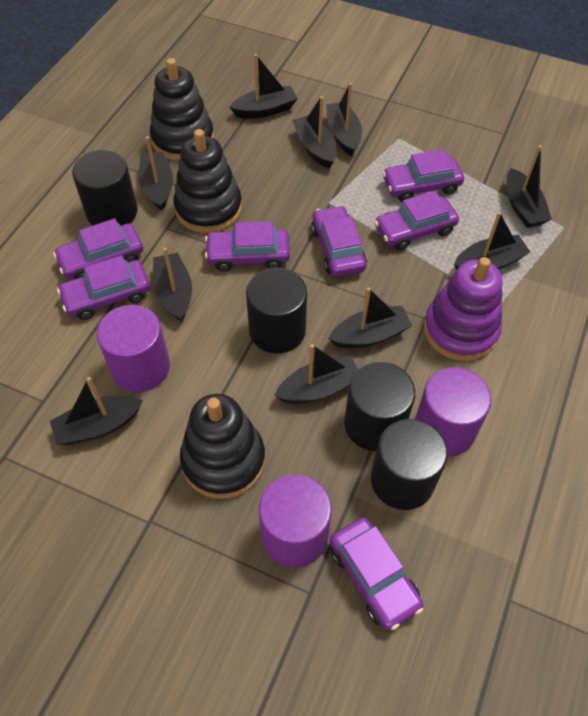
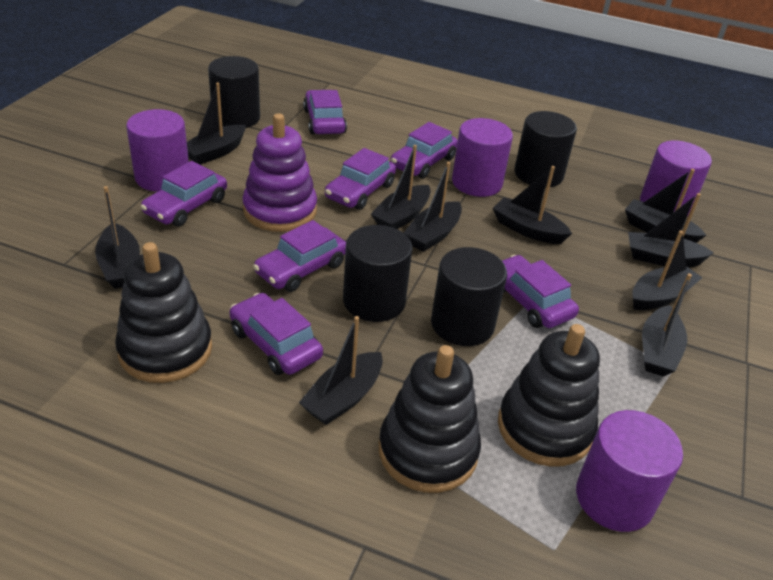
purple cylinder: 3 -> 4

